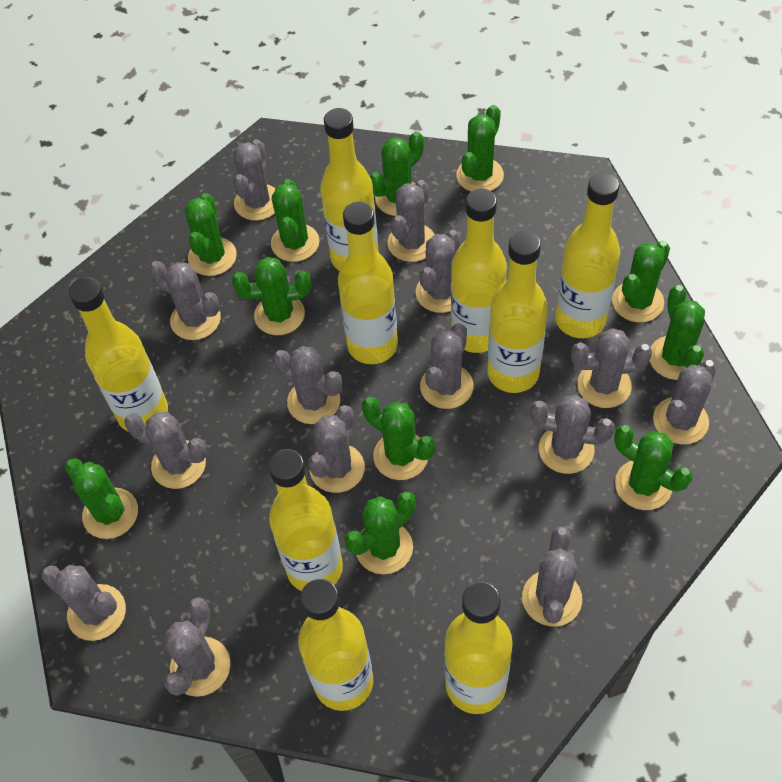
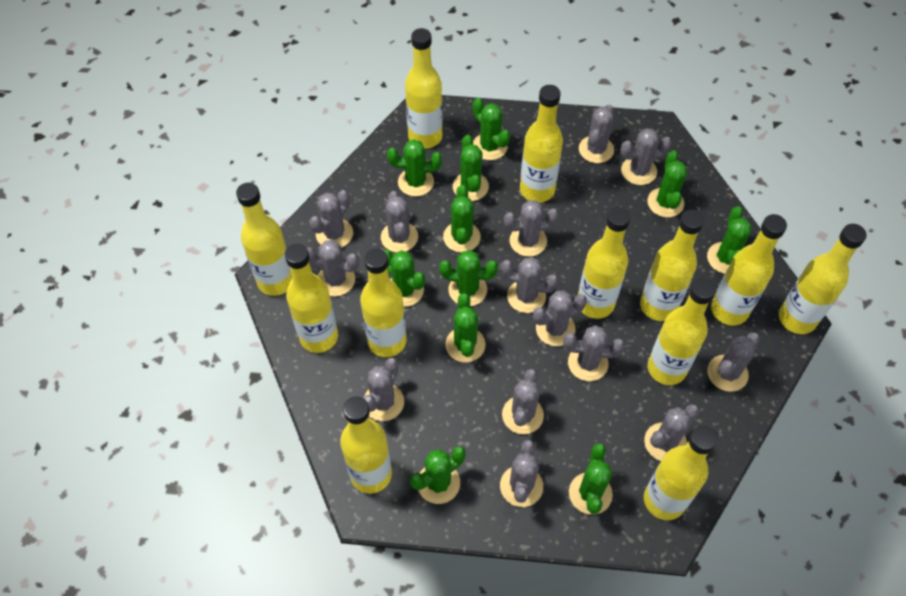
yellow bottle: 9 -> 12

